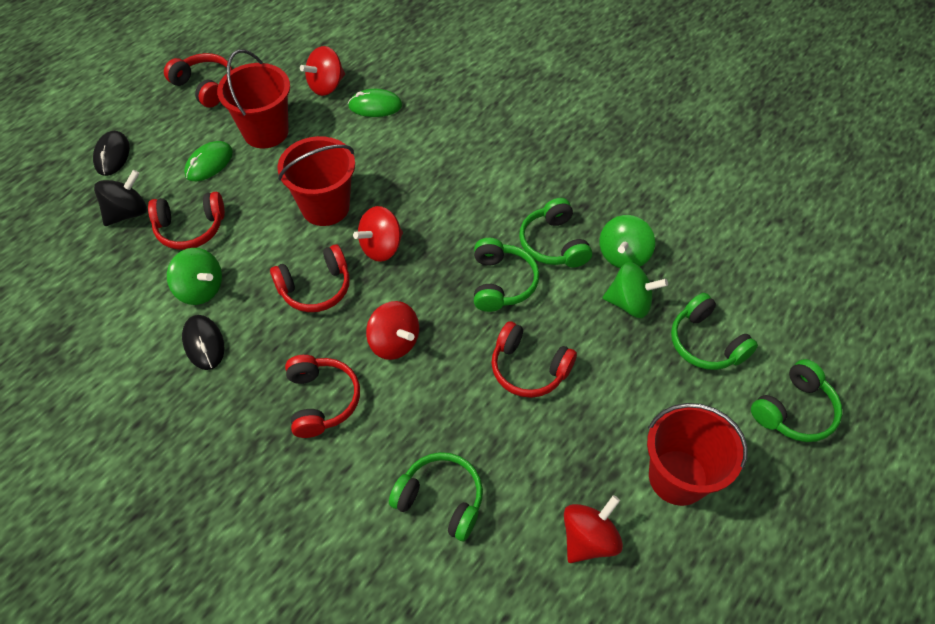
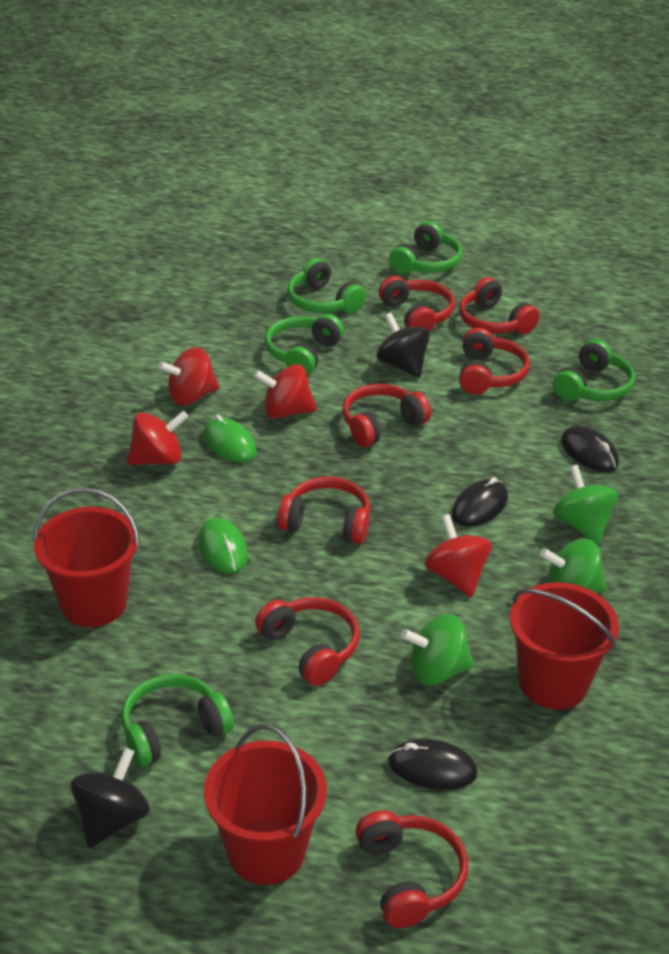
black mouse: 2 -> 3
black spinning top: 1 -> 2
red headphones: 5 -> 7

